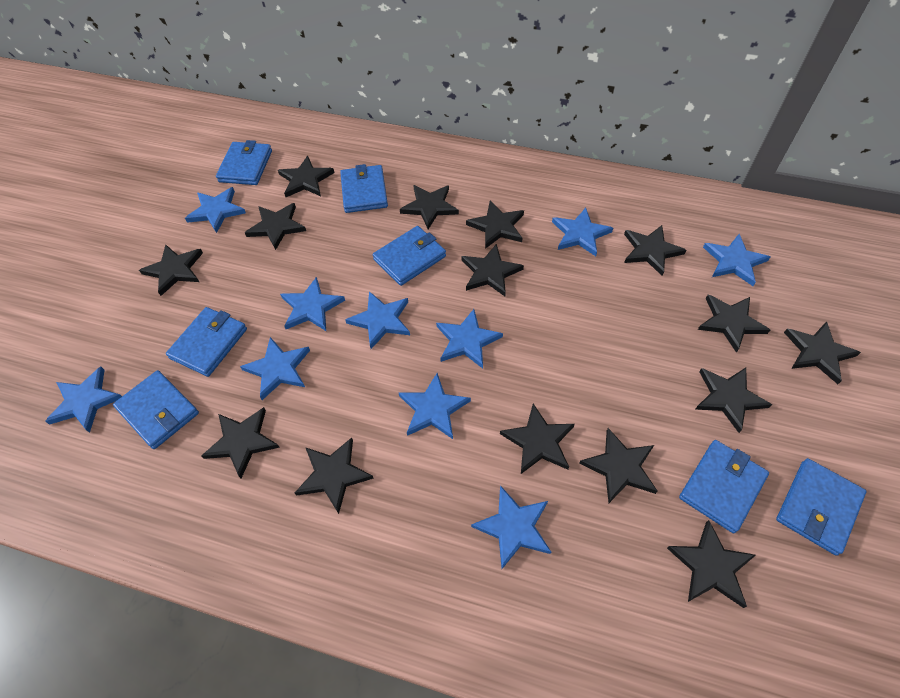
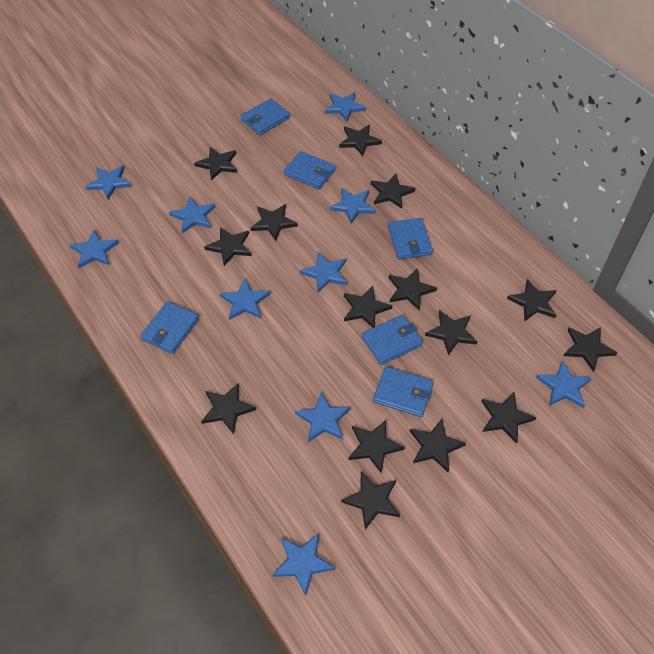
blue wallet: 7 -> 6

